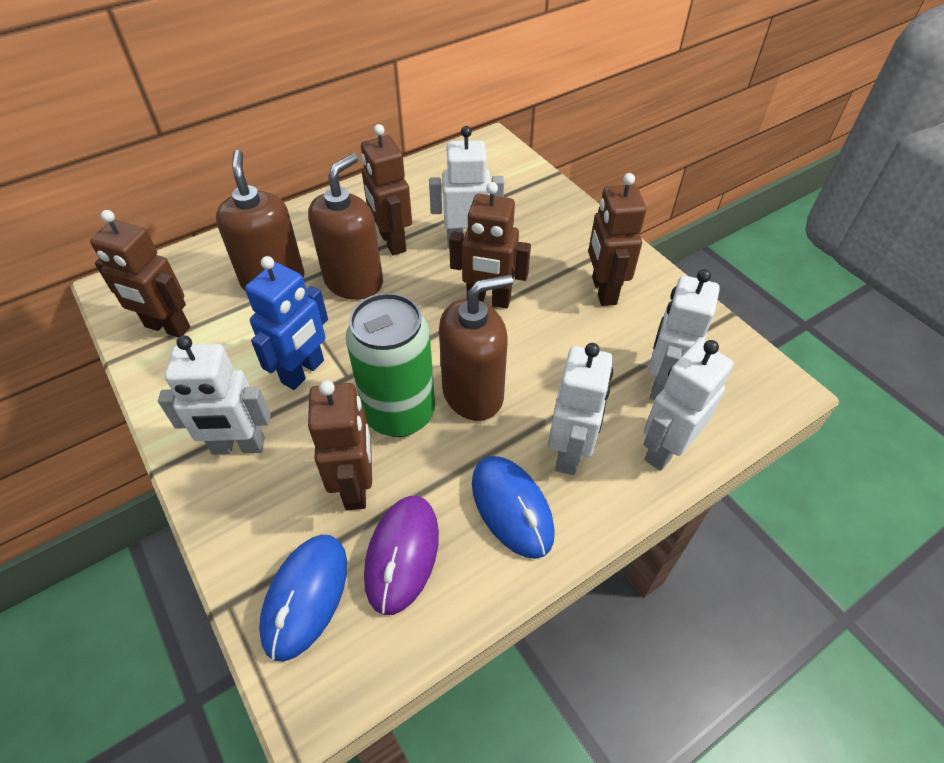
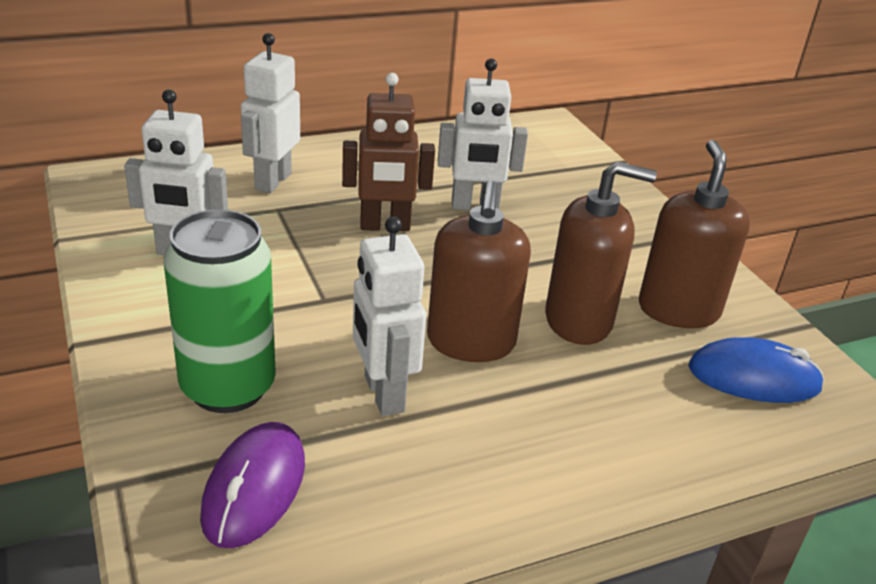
blue mouse: 2 -> 1
blue robot: 1 -> 0
brown robot: 5 -> 1
white robot: 5 -> 4

